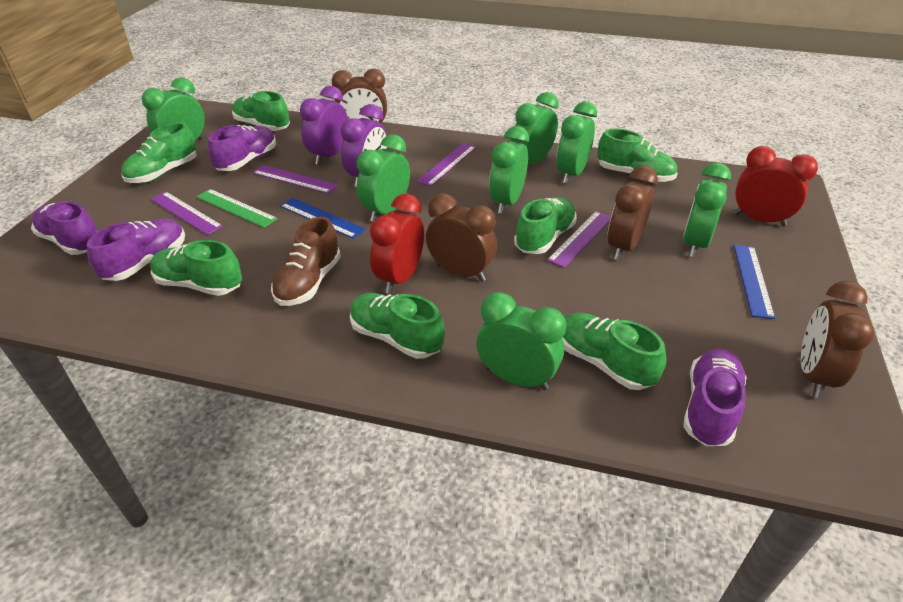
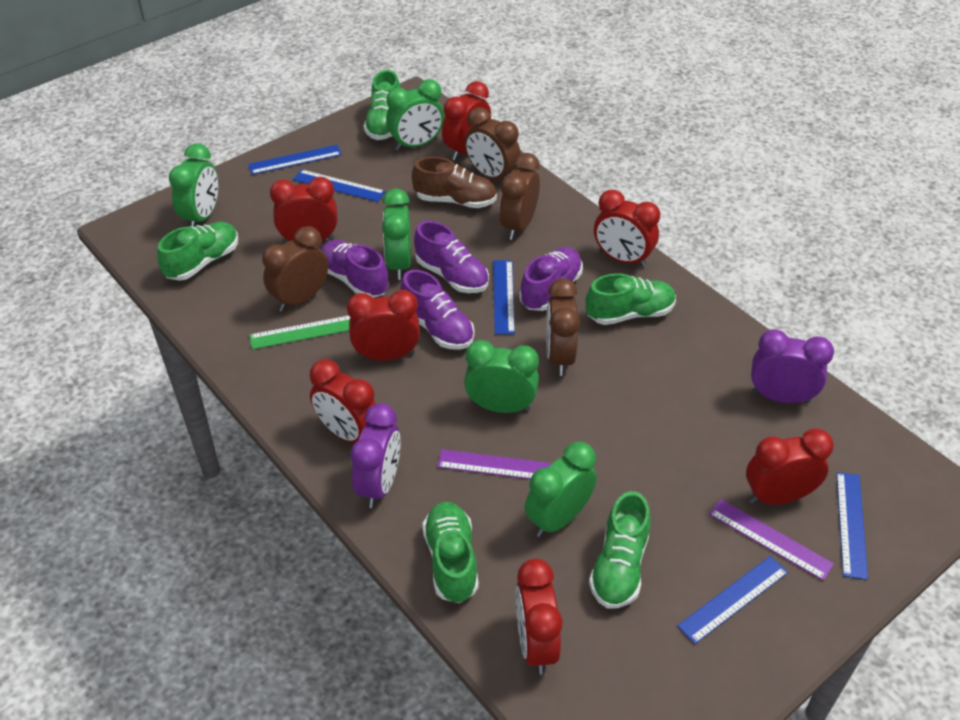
blue ruler: 2 -> 5
green clock: 7 -> 5
green shoe: 7 -> 5
purple ruler: 4 -> 2
red clock: 2 -> 7

